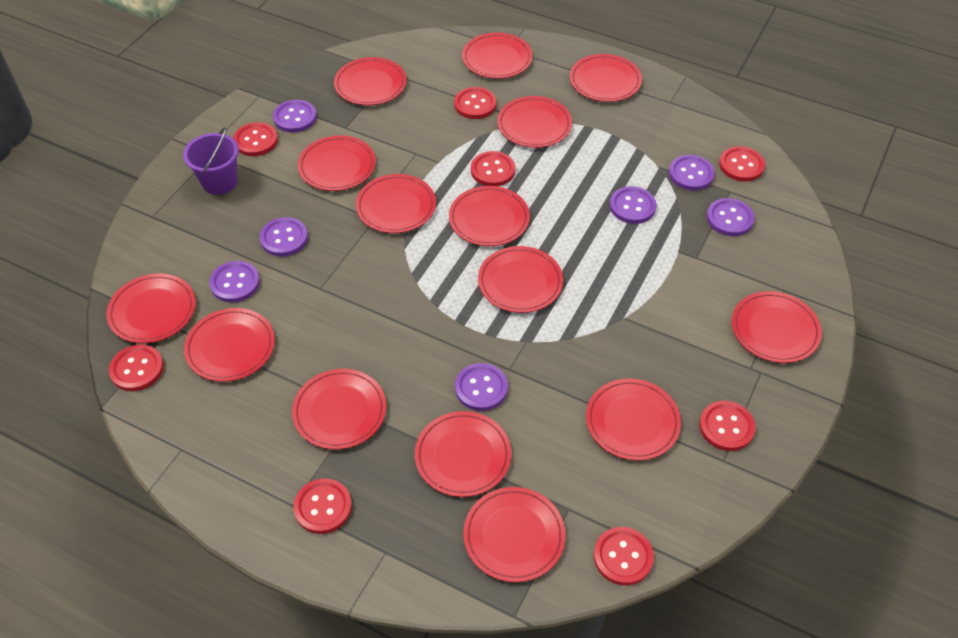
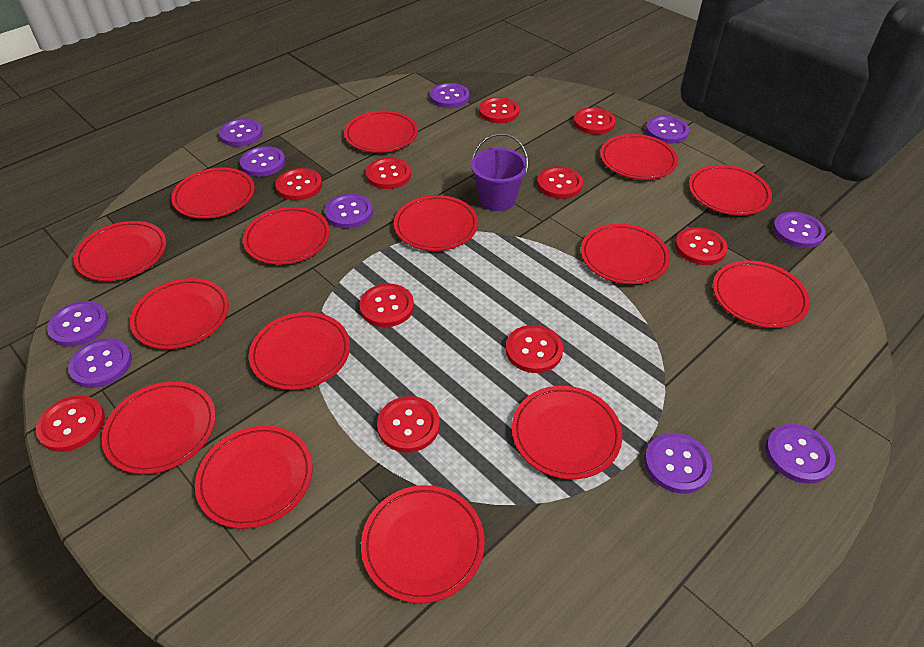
purple button: 7 -> 10
red button: 8 -> 10

